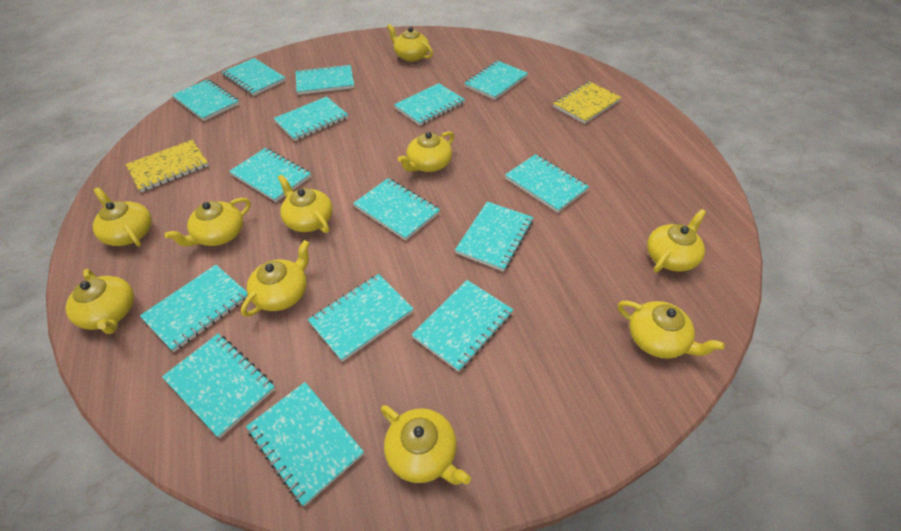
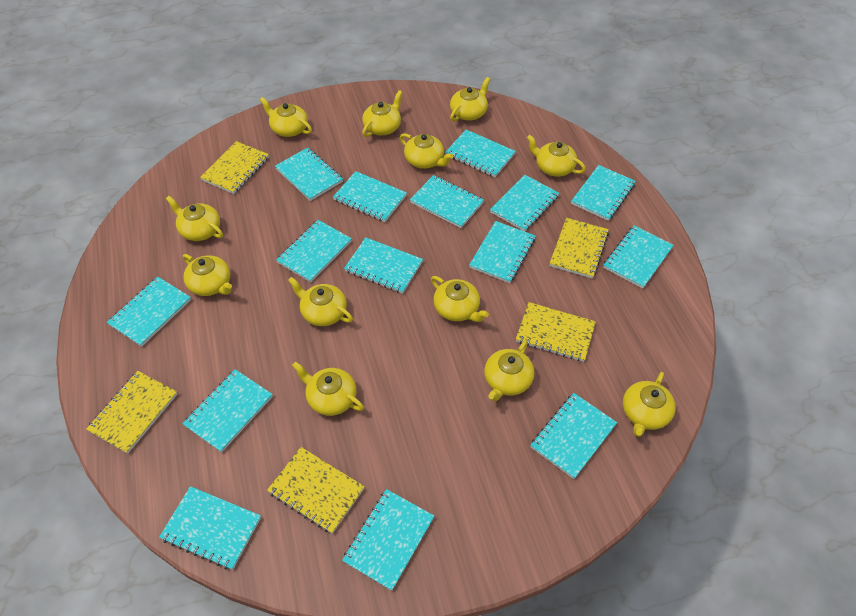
yellow notebook: 2 -> 5
yellow teapot: 10 -> 12

